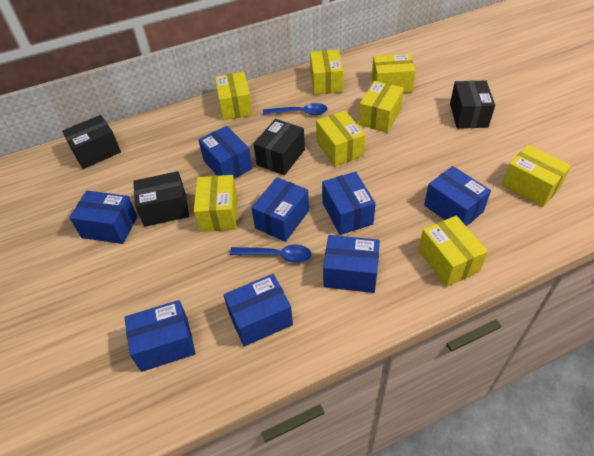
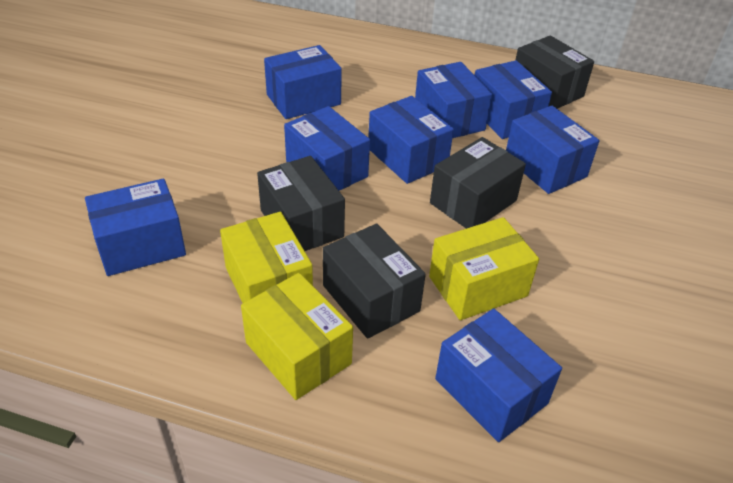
blue spoon: 2 -> 0
yellow box: 8 -> 3

